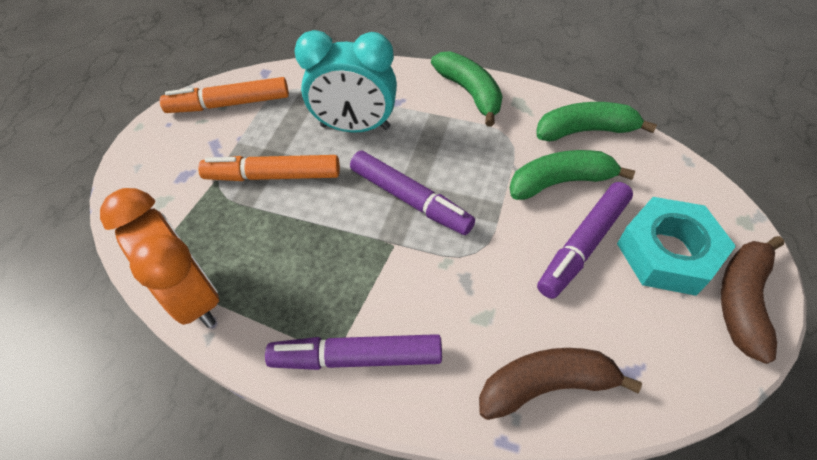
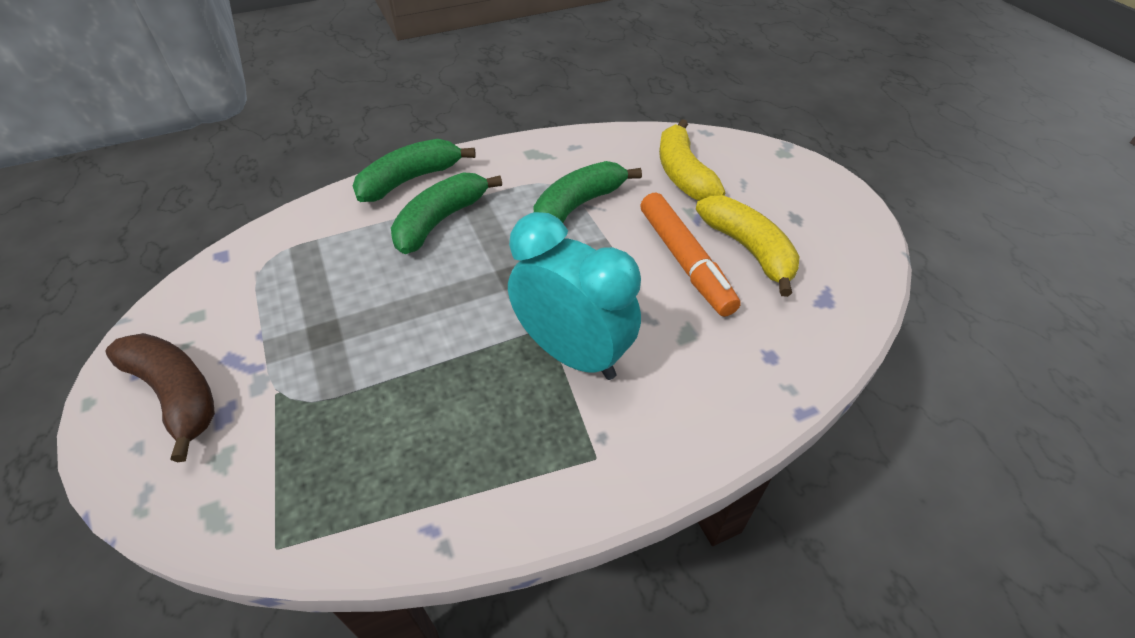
brown banana: 2 -> 1
orange clock: 1 -> 0
orange marker: 2 -> 1
purple marker: 3 -> 0
turquoise nut: 1 -> 0
yellow banana: 0 -> 2

